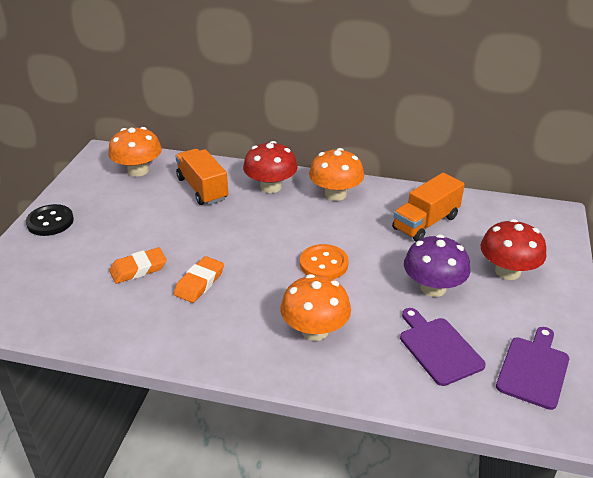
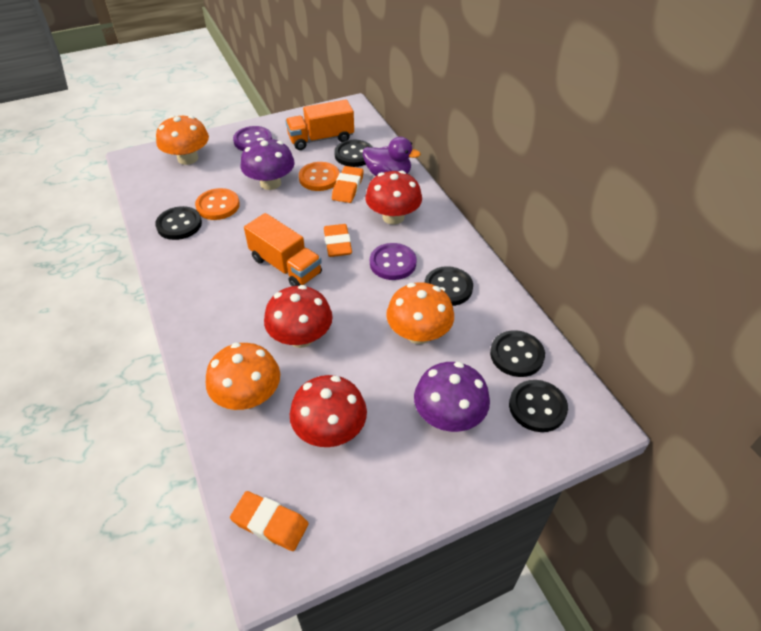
black button: 1 -> 5
orange button: 1 -> 2
orange eraser: 2 -> 3
purple button: 0 -> 2
purple cutting board: 2 -> 0
purple duck: 0 -> 1
purple mushroom: 1 -> 2
red mushroom: 2 -> 3

